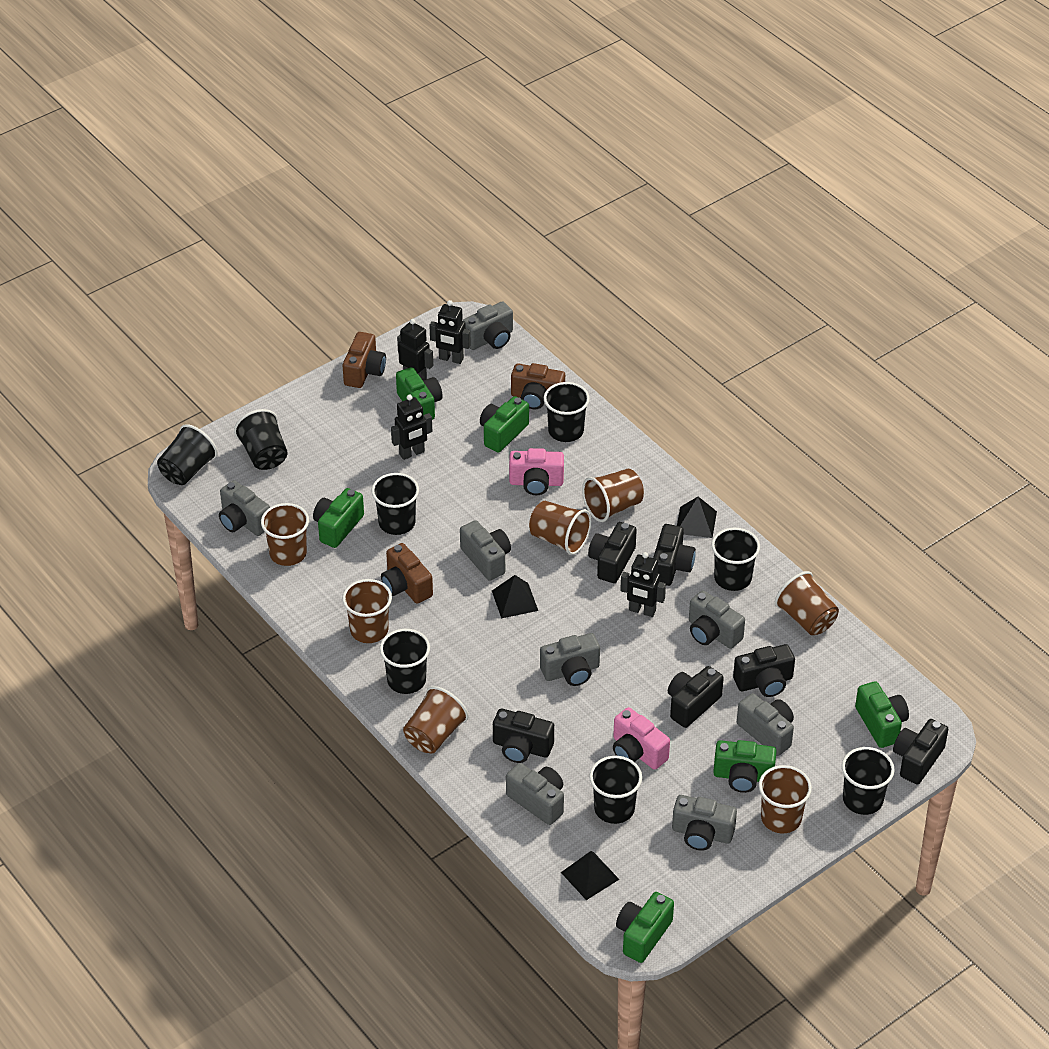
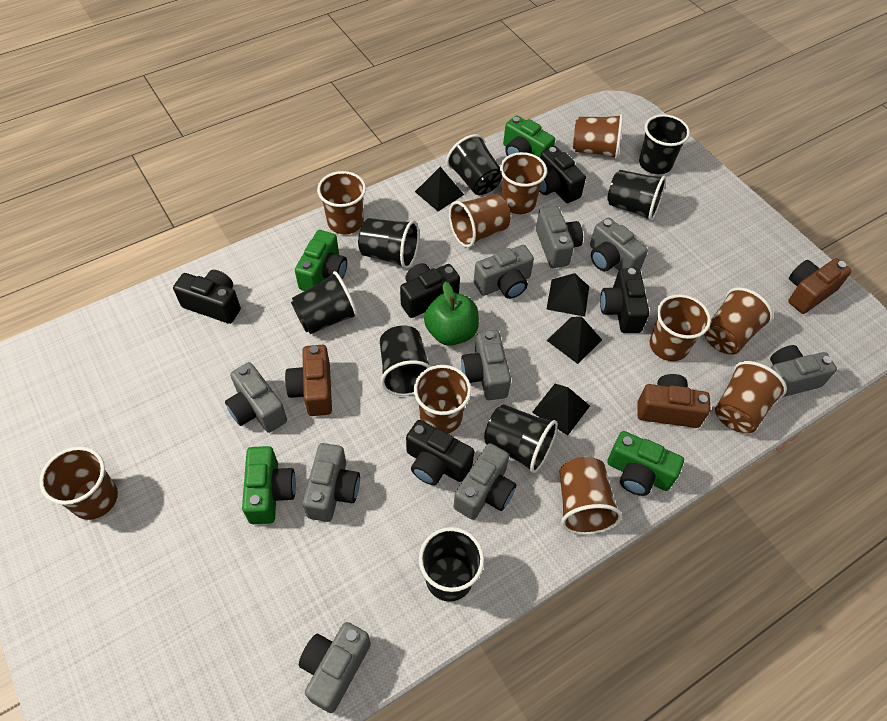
black camera: 6 -> 5
black pyramid: 3 -> 4
black robot: 4 -> 0
brown cup: 7 -> 10
green apple: 0 -> 1
green camera: 6 -> 4
grey camera: 8 -> 9
pink camera: 2 -> 0

